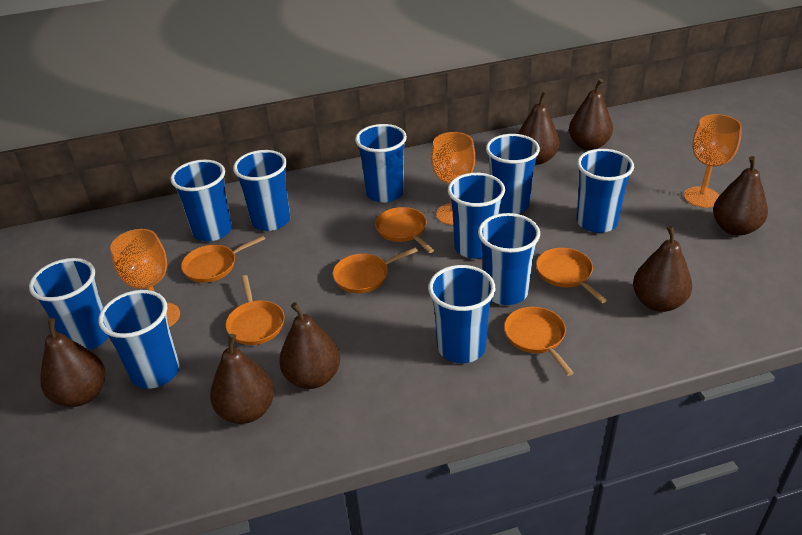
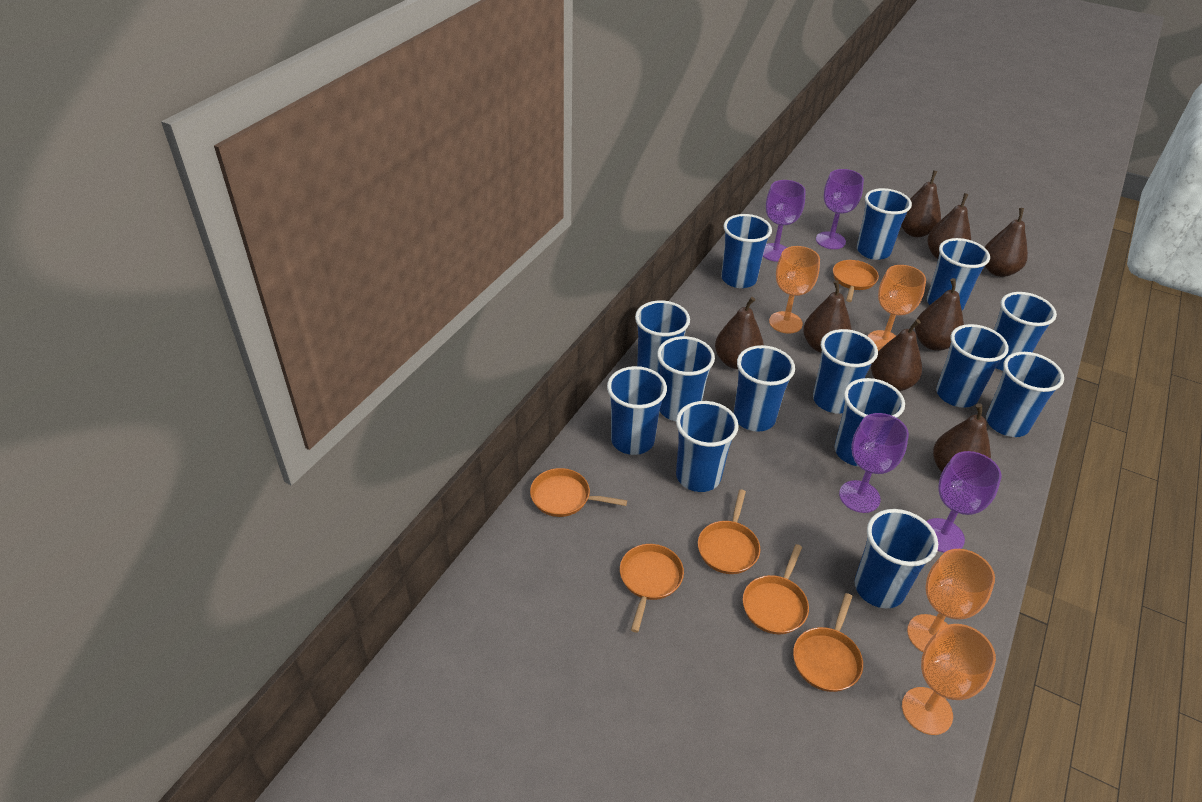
blue cup: 10 -> 14
brown pear: 7 -> 8
orange goblet: 3 -> 4
purple goblet: 0 -> 4

